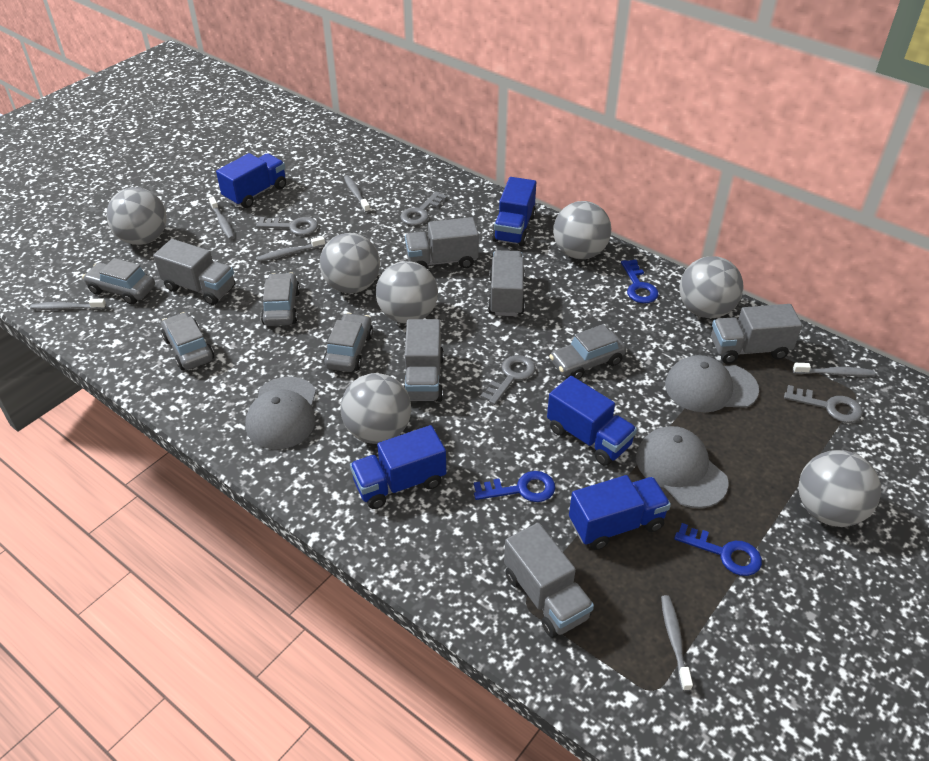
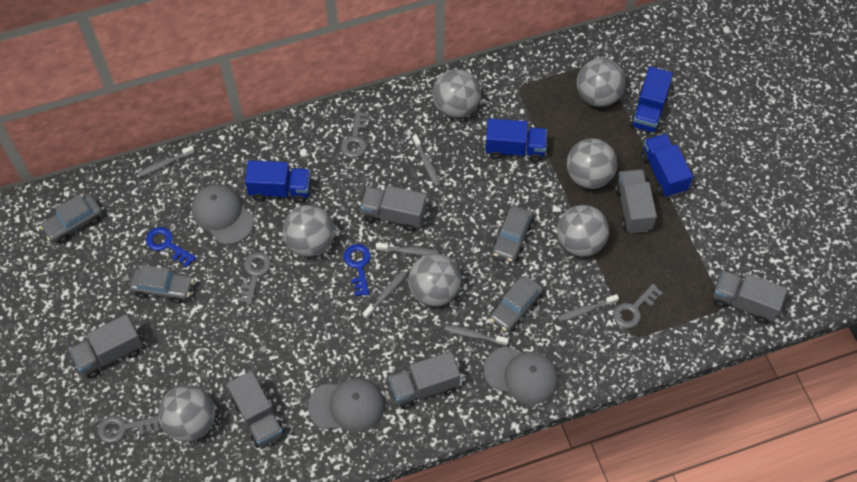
blue key: 3 -> 2
blue truck: 5 -> 4
grey car: 5 -> 4

